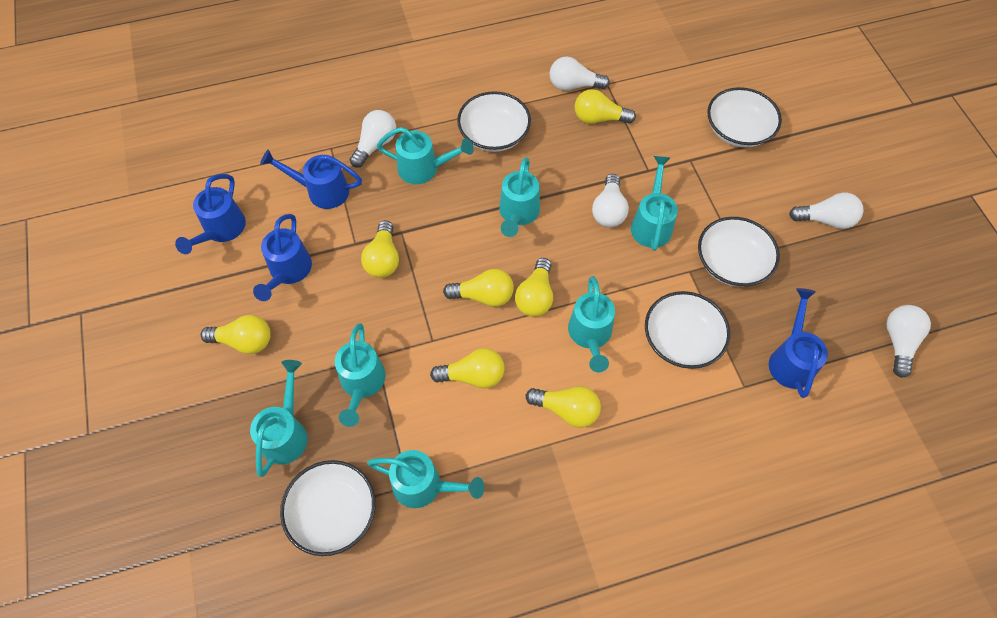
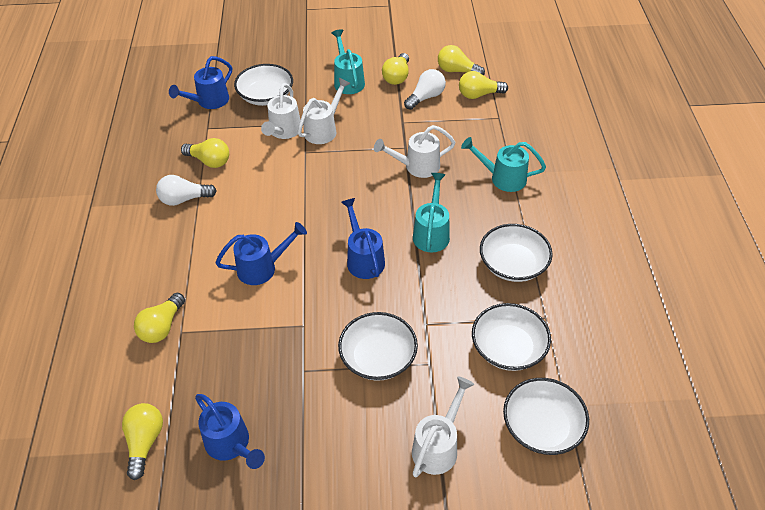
turquoise watering can: 7 -> 3
white light bulb: 5 -> 2
white watering can: 0 -> 4
yellow light bulb: 7 -> 6

